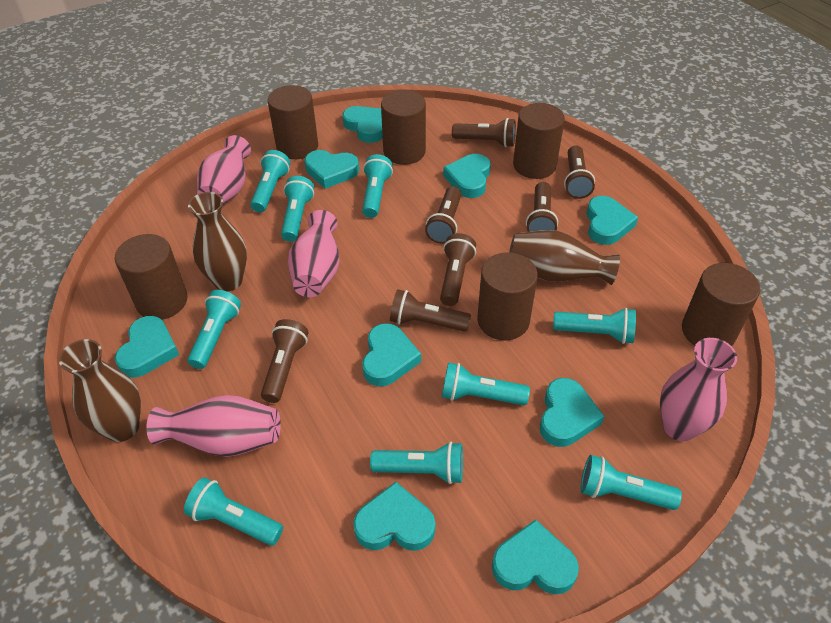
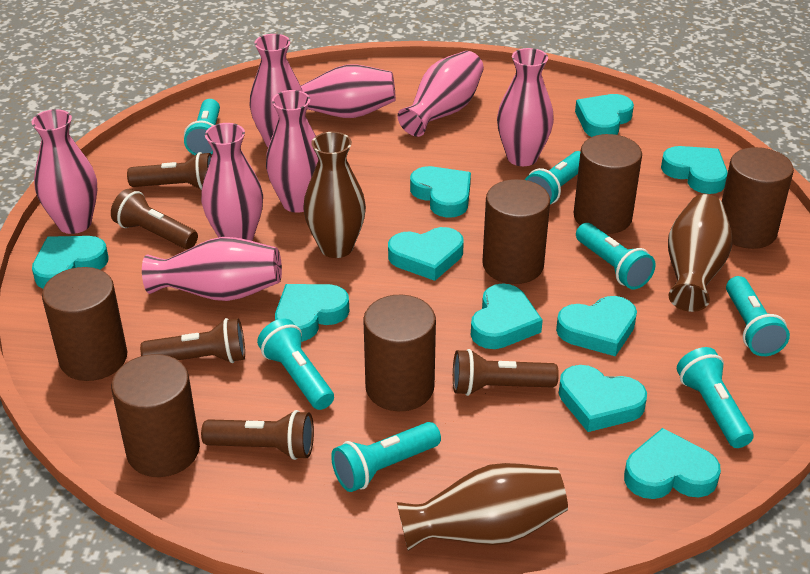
brown flashlight: 7 -> 5
pink vase: 4 -> 8
turquoise flashlight: 9 -> 7
turquoise heart: 9 -> 10

